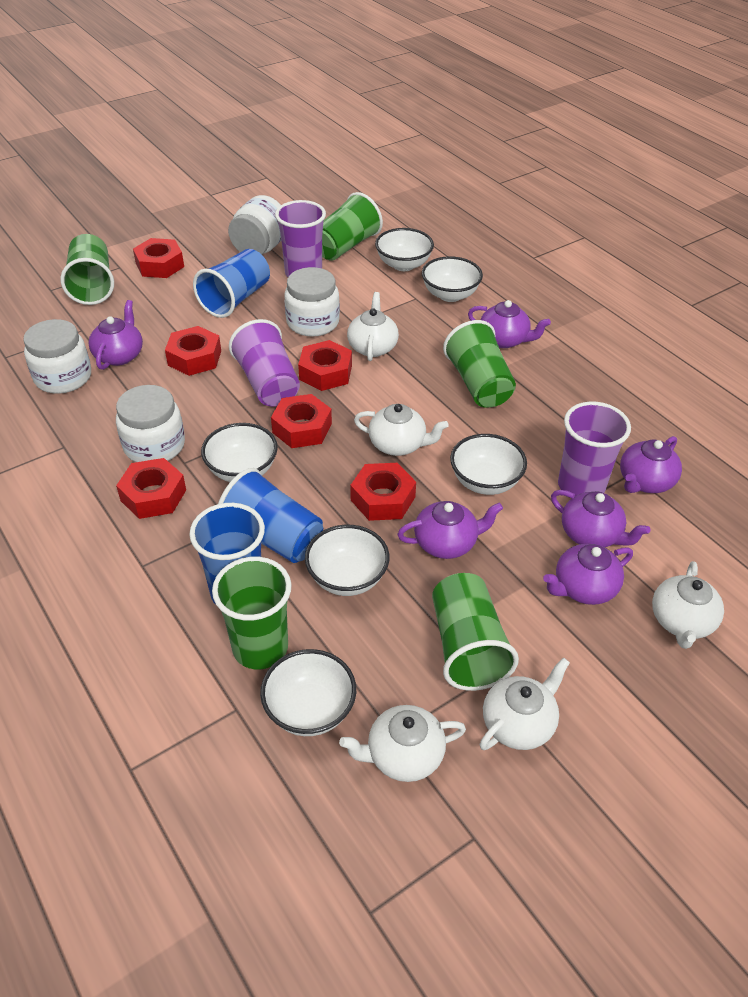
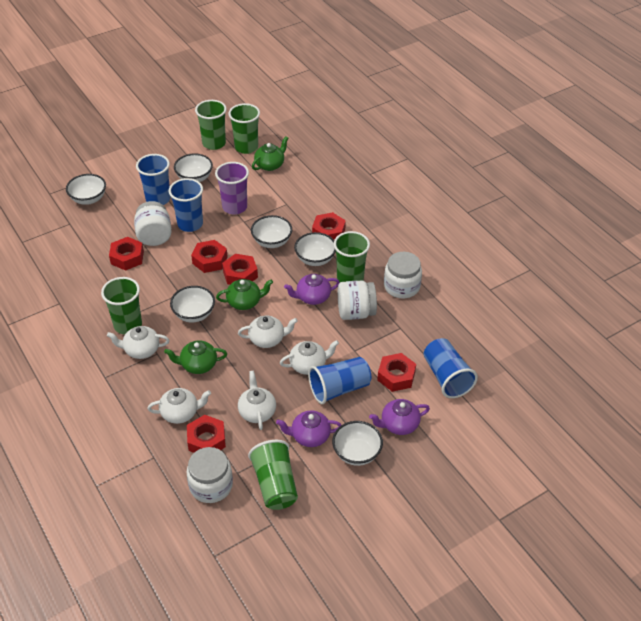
blue cup: 3 -> 4
green teapot: 0 -> 3
purple cup: 3 -> 1
purple teapot: 6 -> 3

